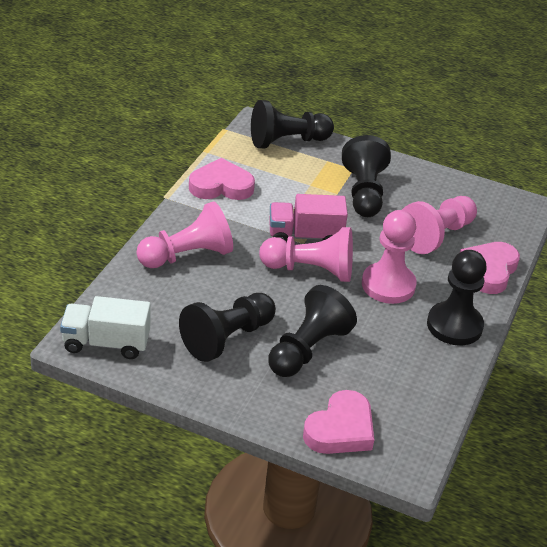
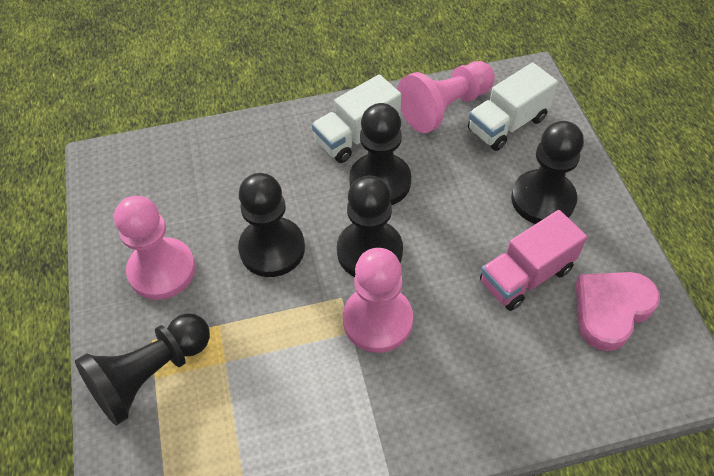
pink heart: 3 -> 1
pink pawn: 4 -> 3
white truck: 1 -> 2

